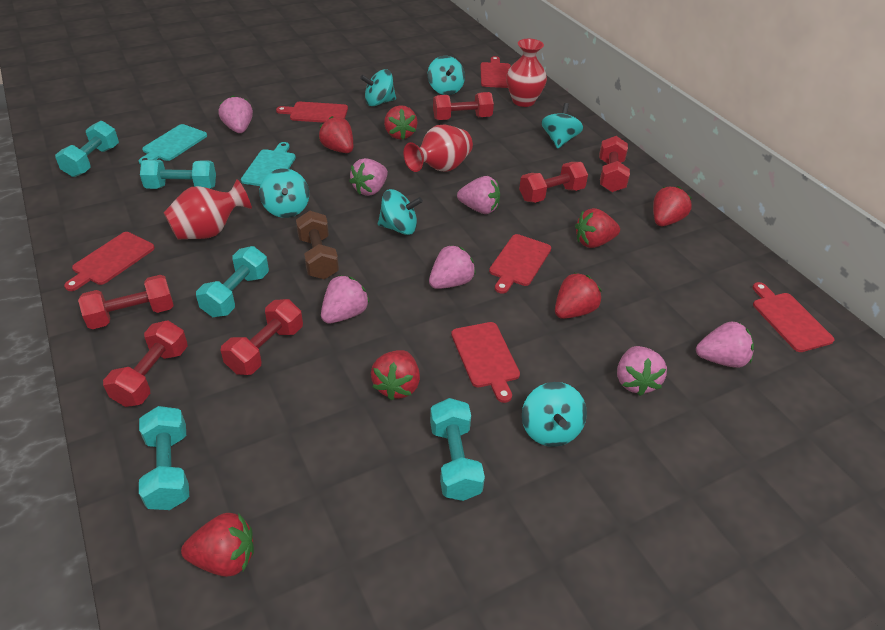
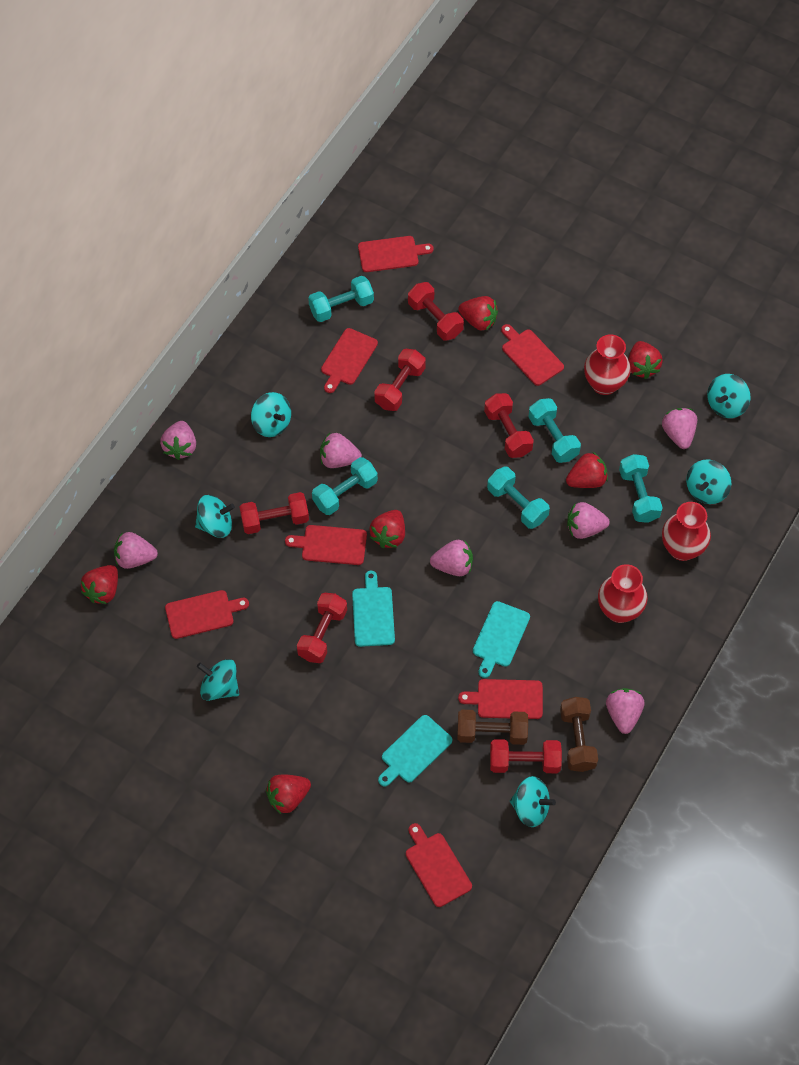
brown dumbbell: 1 -> 2
red cutting board: 6 -> 7
red strawberry: 7 -> 6
turquoise cutting board: 2 -> 3

